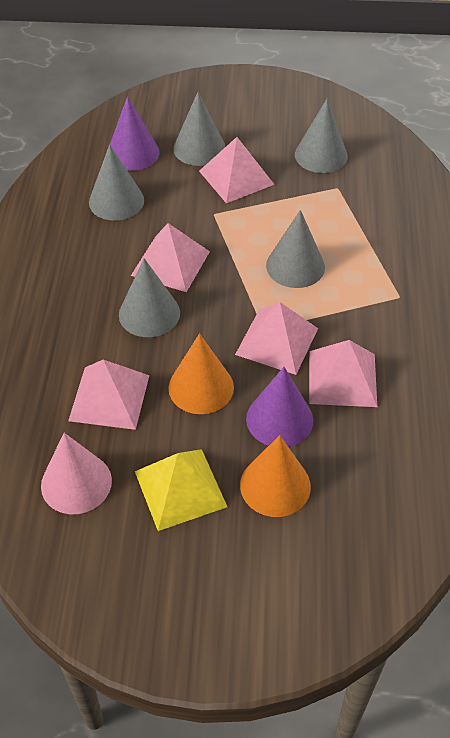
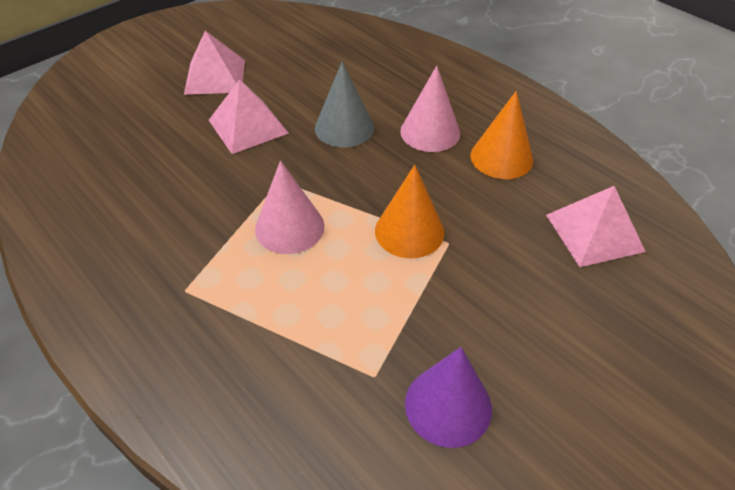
grey cone: 5 -> 1
pink cone: 1 -> 2
pink pyramid: 5 -> 3
purple cone: 2 -> 1
yellow pyramid: 1 -> 0

